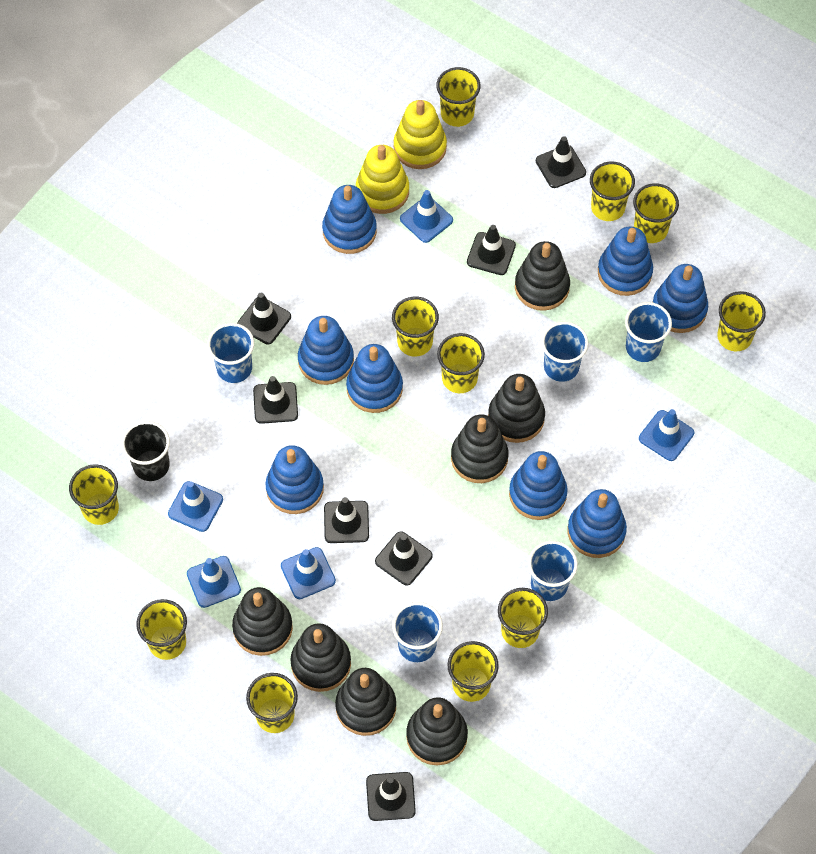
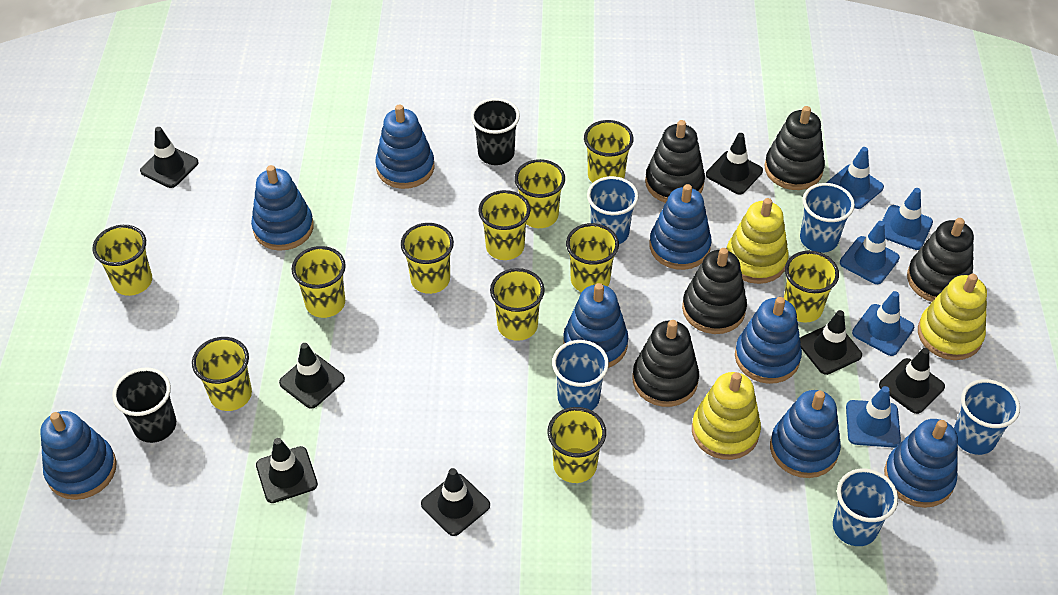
black cup: 1 -> 2
black stacking toy: 7 -> 5
yellow stacking toy: 2 -> 3

